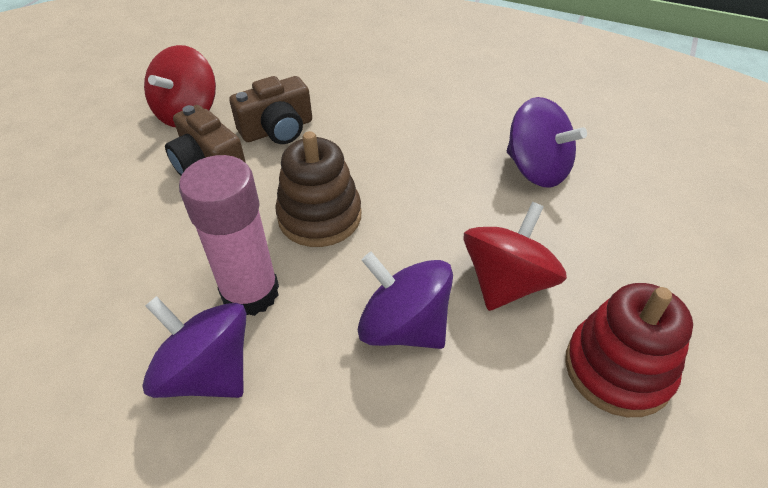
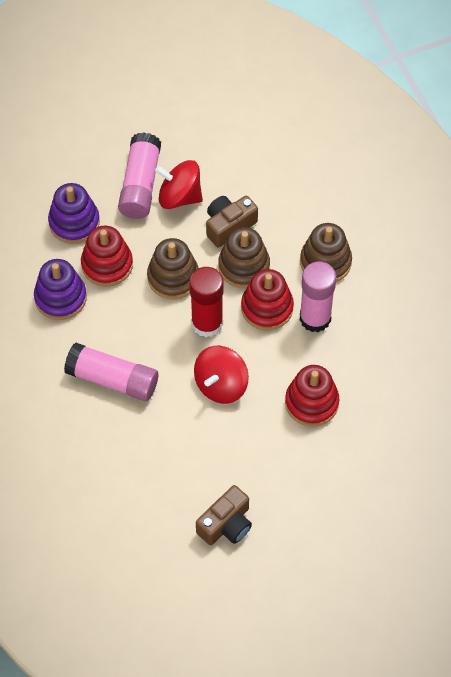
brown stacking toy: 1 -> 3
pink glue stick: 1 -> 3
purple spinning top: 3 -> 0
purple stacking toy: 0 -> 2
red glue stick: 0 -> 1
red stacking toy: 1 -> 3

